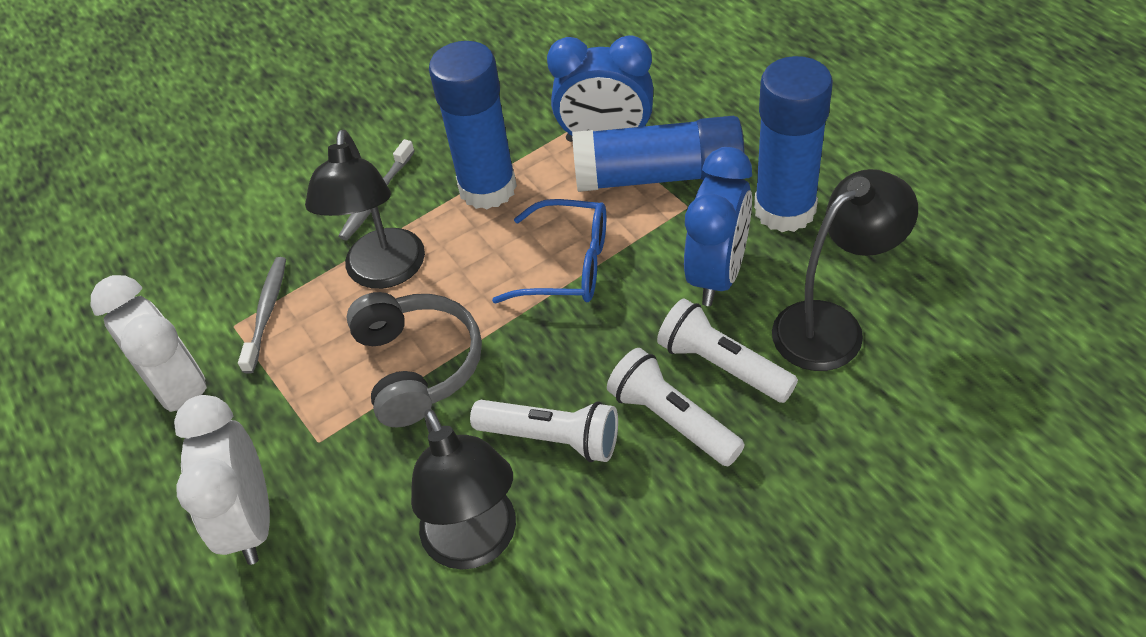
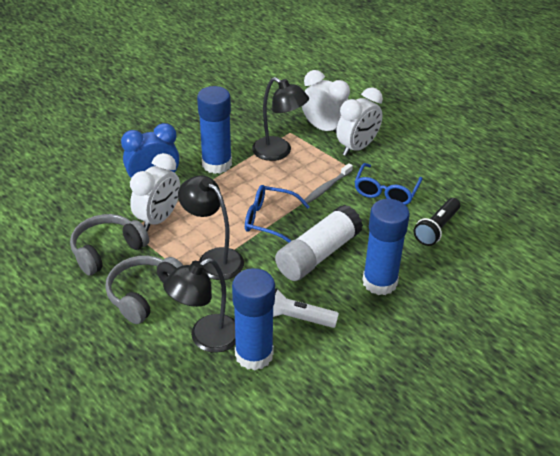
black flashlight: 0 -> 1
blue clock: 2 -> 1
blue glasses: 1 -> 2
grey headphones: 1 -> 2
grey toothbrush: 2 -> 1
white clock: 2 -> 3
white flashlight: 3 -> 1
white glue stick: 0 -> 1

